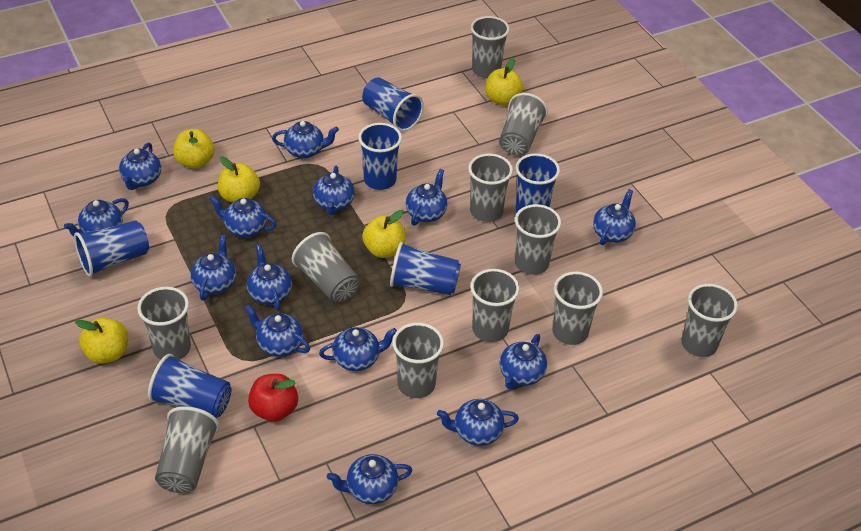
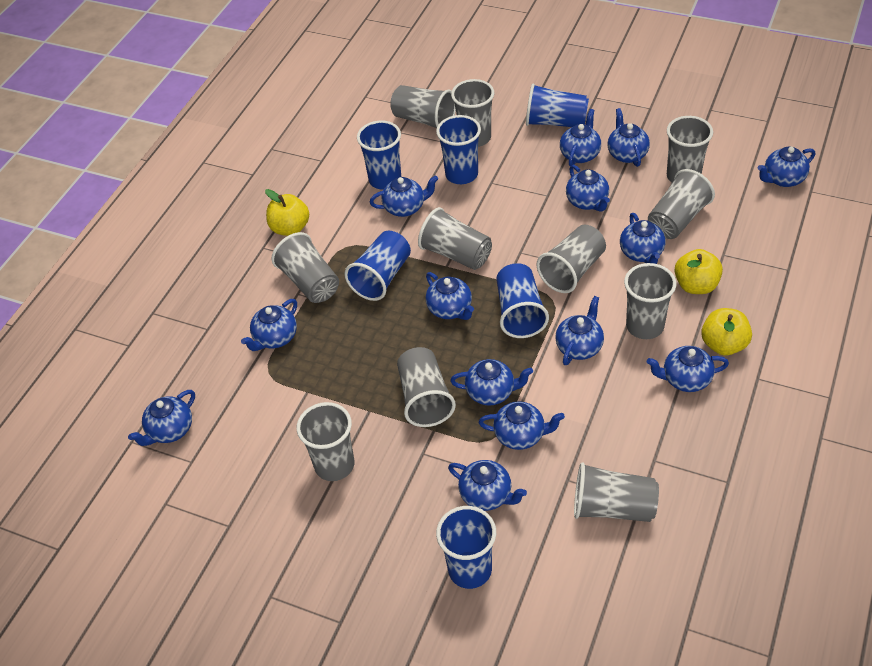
red apple: 1 -> 0
yellow apple: 5 -> 3

